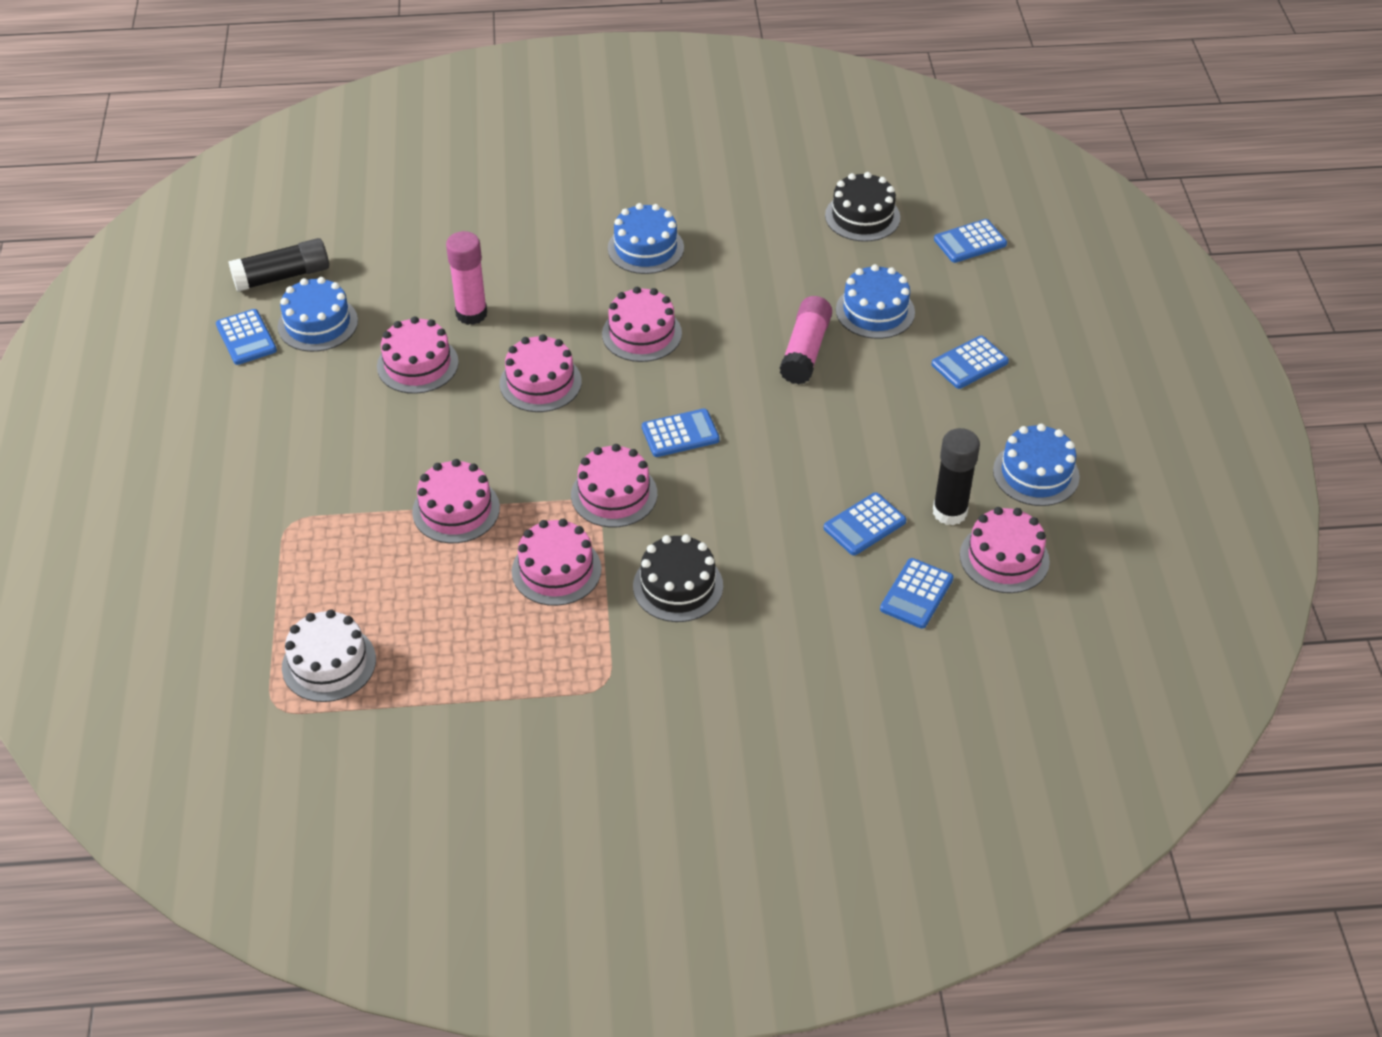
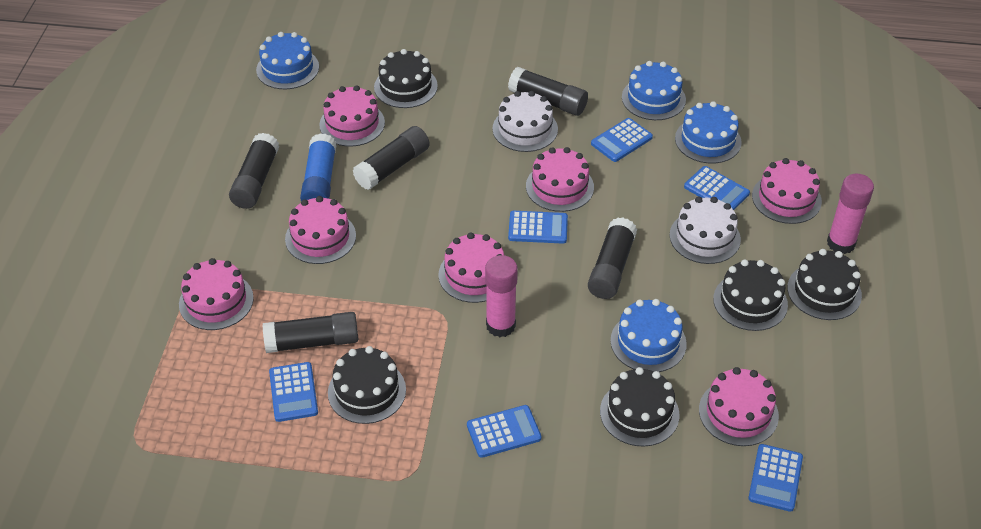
black cake: 2 -> 5
black glue stick: 2 -> 5
blue glue stick: 0 -> 1
white cake: 1 -> 2

